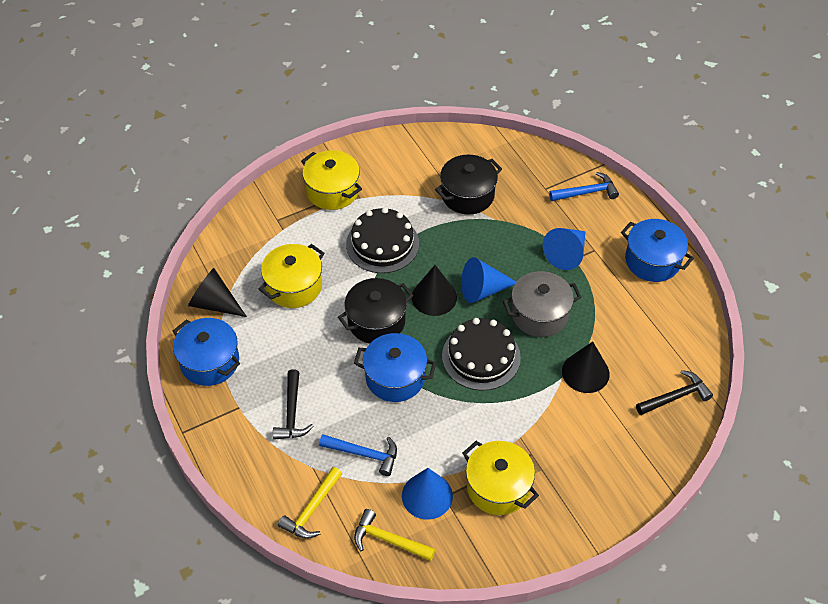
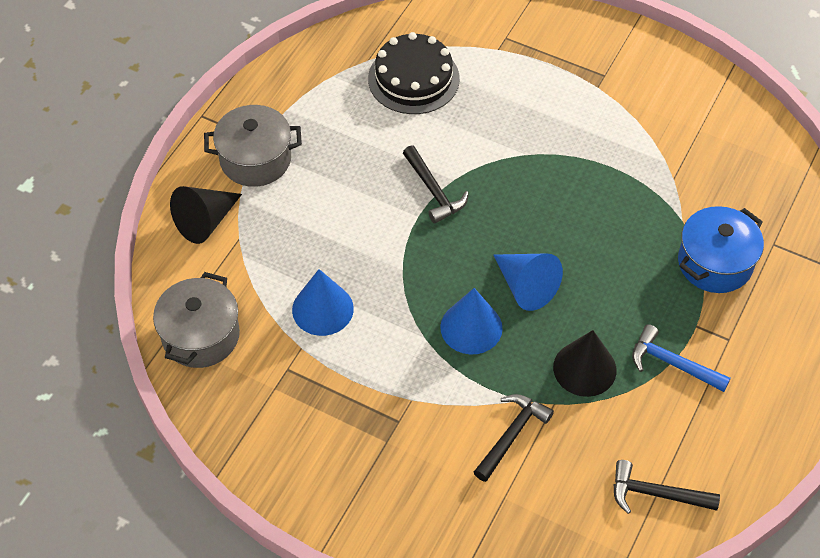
black cake: 2 -> 1
black cone: 3 -> 2
black hammer: 2 -> 3
black pot: 2 -> 0
blue hammer: 2 -> 1
blue pot: 3 -> 1
grey pot: 1 -> 2
yellow hammer: 2 -> 0
yellow pot: 3 -> 0

